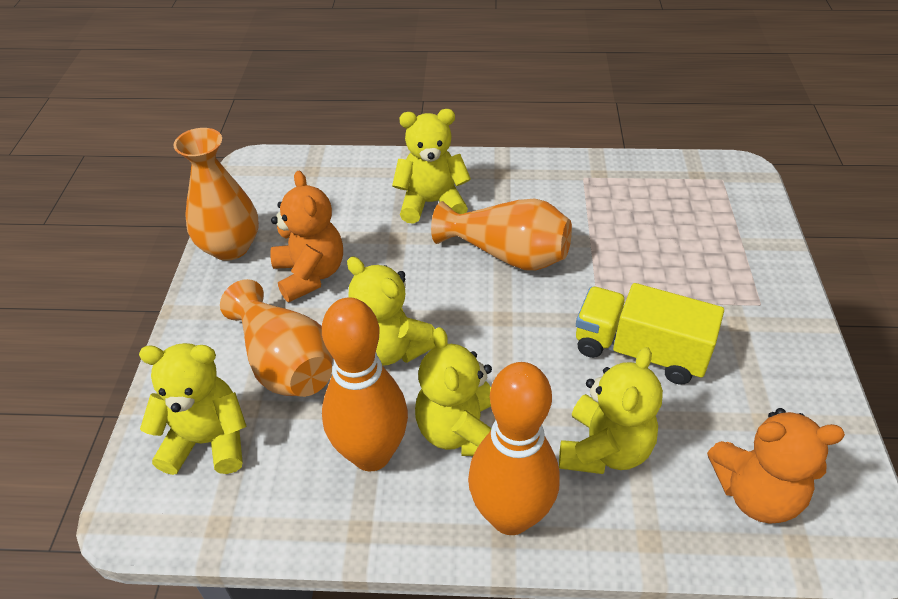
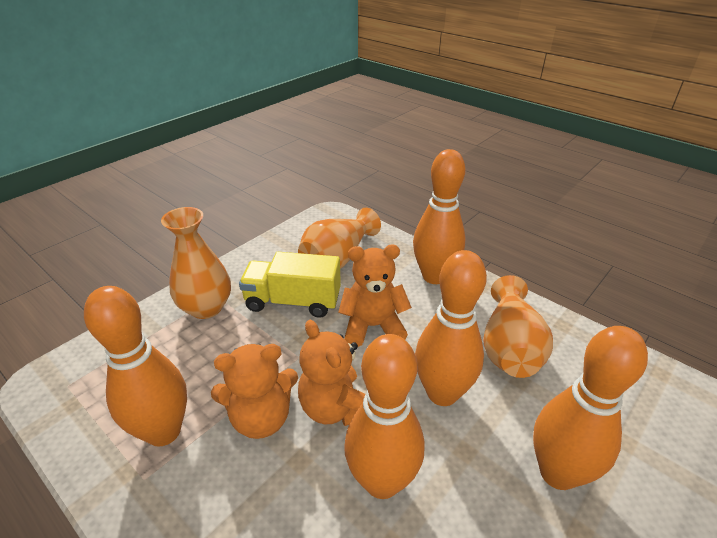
orange bowling pin: 2 -> 5
orange teddy bear: 2 -> 3
yellow teddy bear: 5 -> 0

